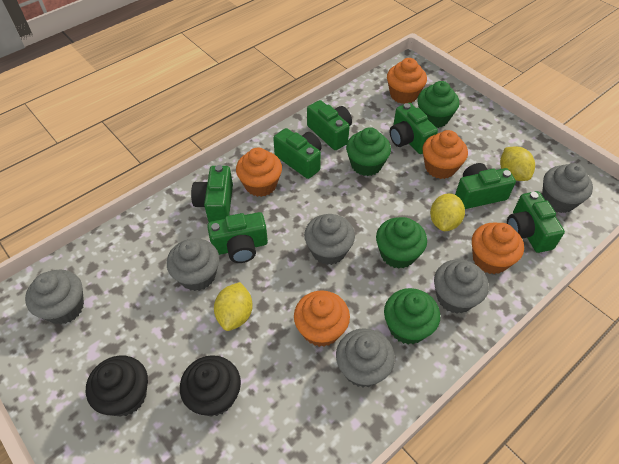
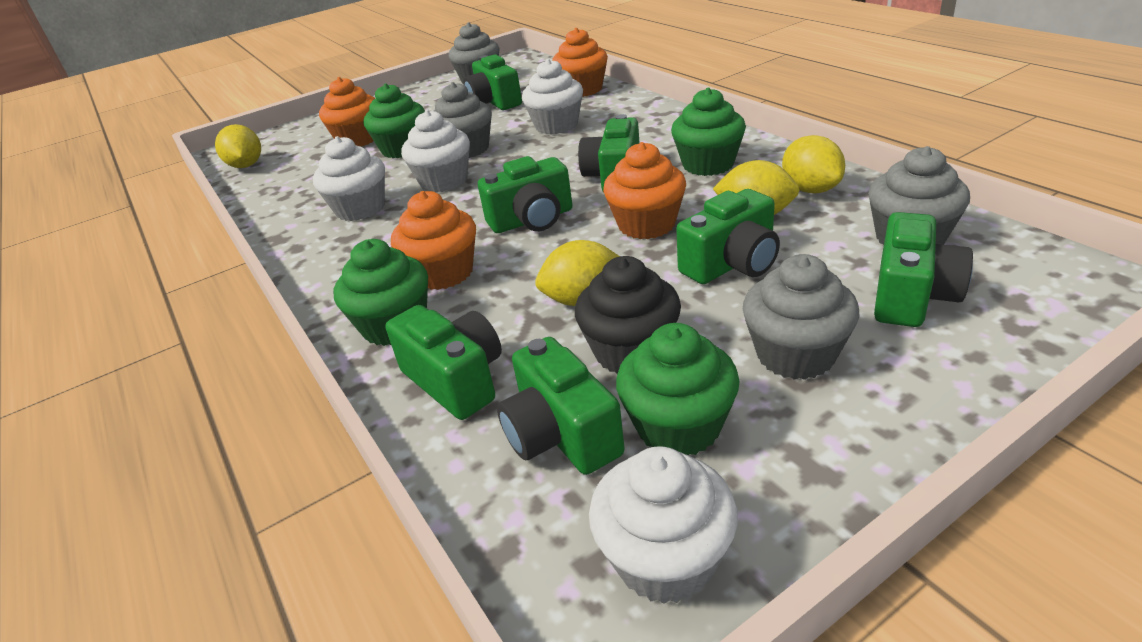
black cupcake: 2 -> 1
grey cupcake: 6 -> 4
orange cupcake: 5 -> 4
white cupcake: 0 -> 4
yellow lemon: 3 -> 4

